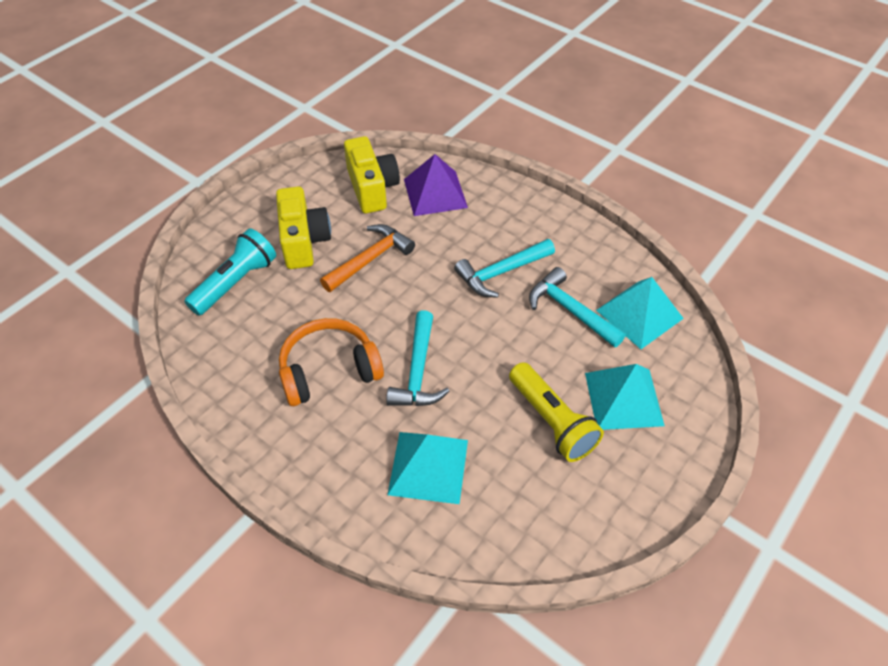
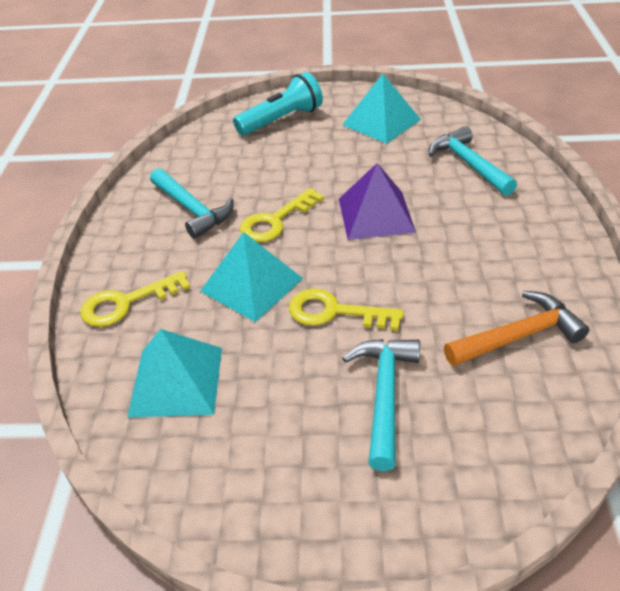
orange headphones: 1 -> 0
yellow camera: 2 -> 0
yellow flashlight: 1 -> 0
yellow key: 0 -> 3

